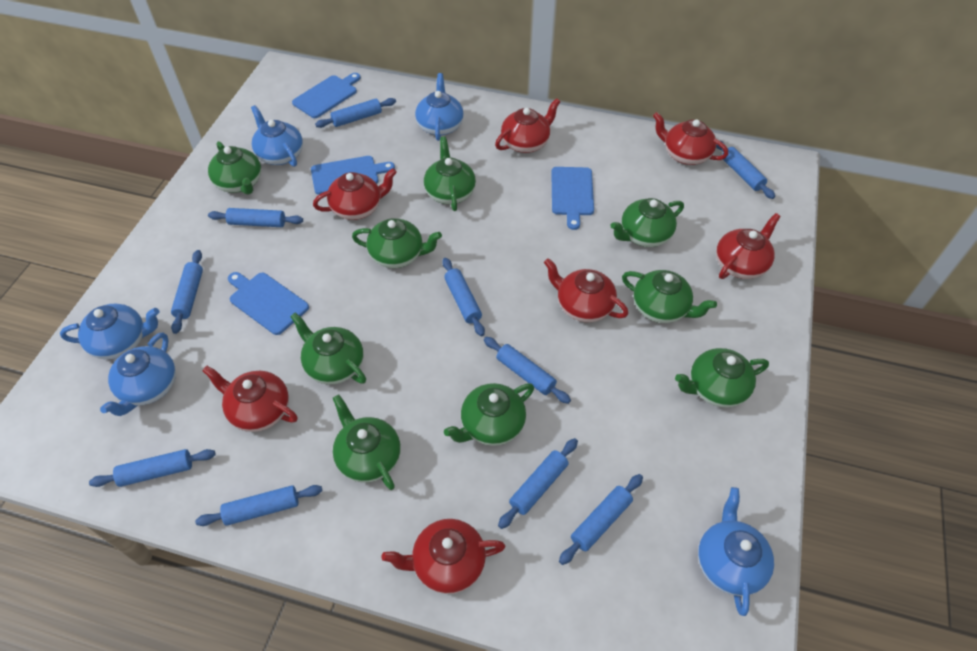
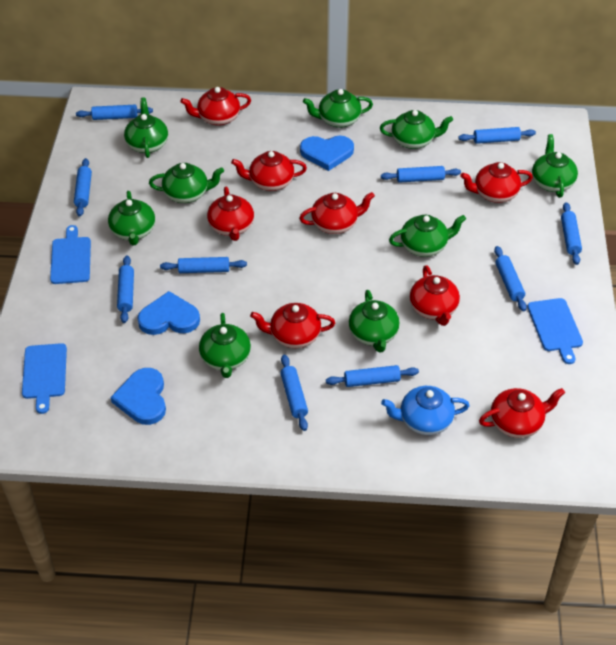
blue cutting board: 4 -> 3
blue heart: 0 -> 3
blue teapot: 5 -> 1
red teapot: 7 -> 8

